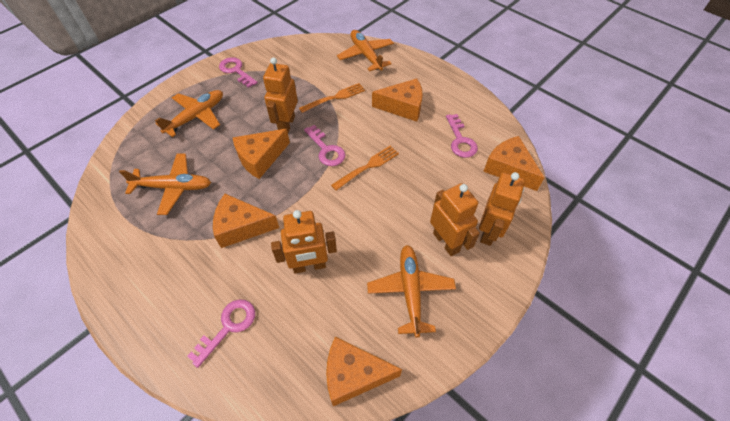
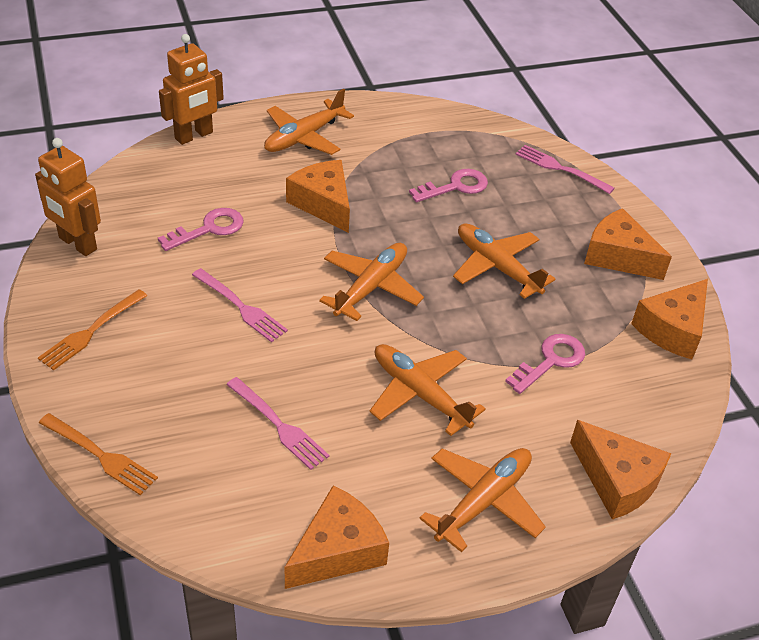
orange plane: 4 -> 5
orange robot: 4 -> 2
pink fork: 0 -> 3
pink key: 4 -> 3

